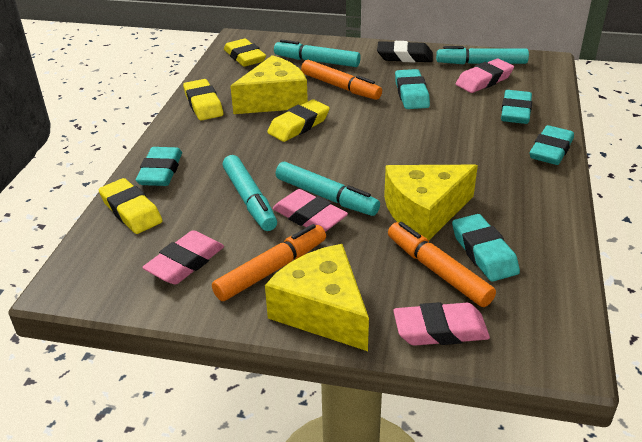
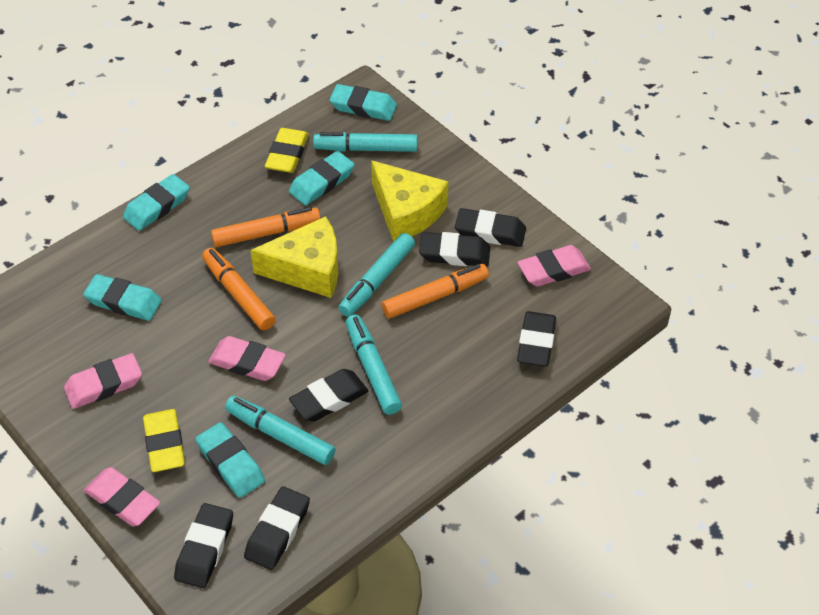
black eraser: 1 -> 6
yellow cheese: 3 -> 2
yellow eraser: 4 -> 2

